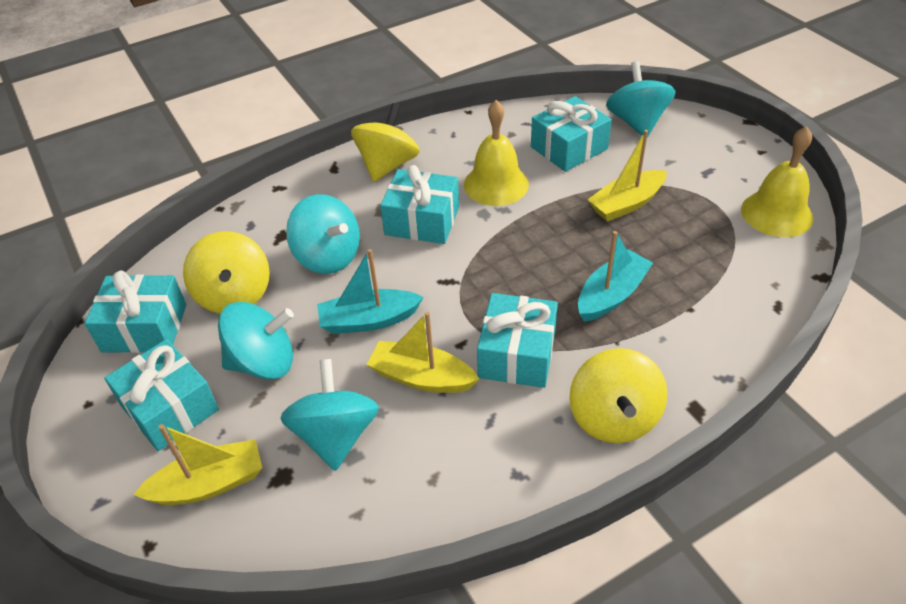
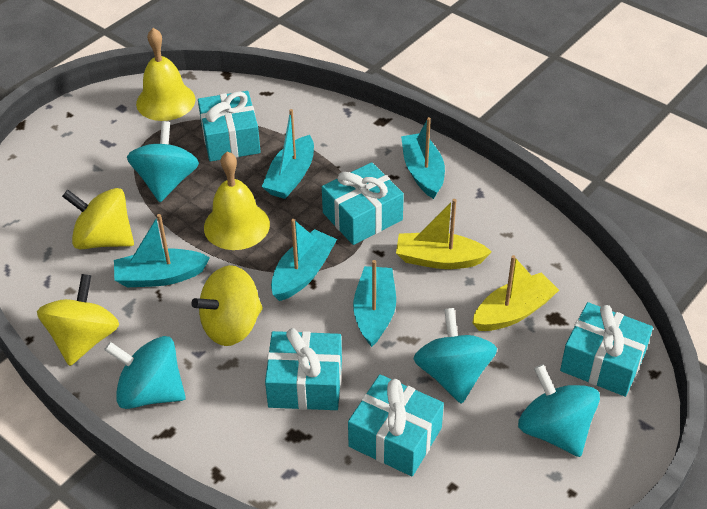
turquoise boat: 2 -> 5
yellow boat: 3 -> 2

